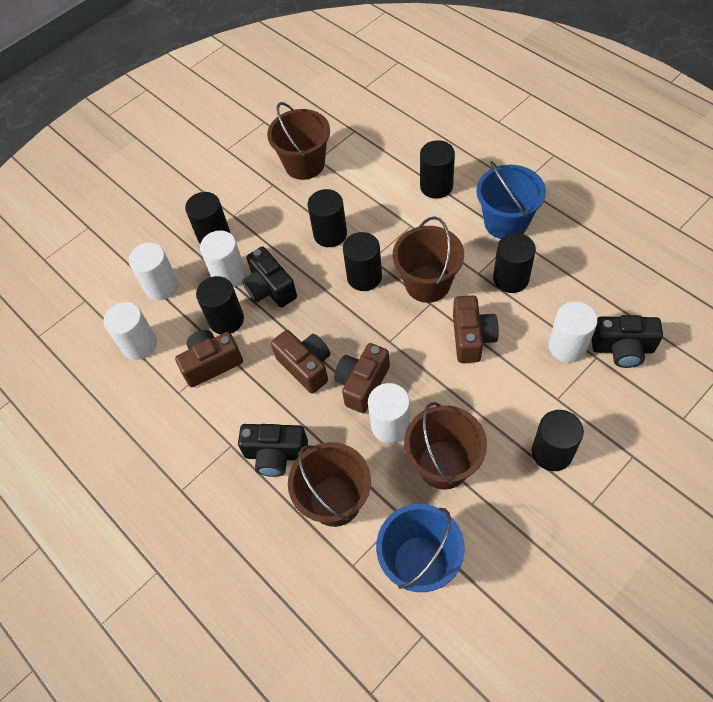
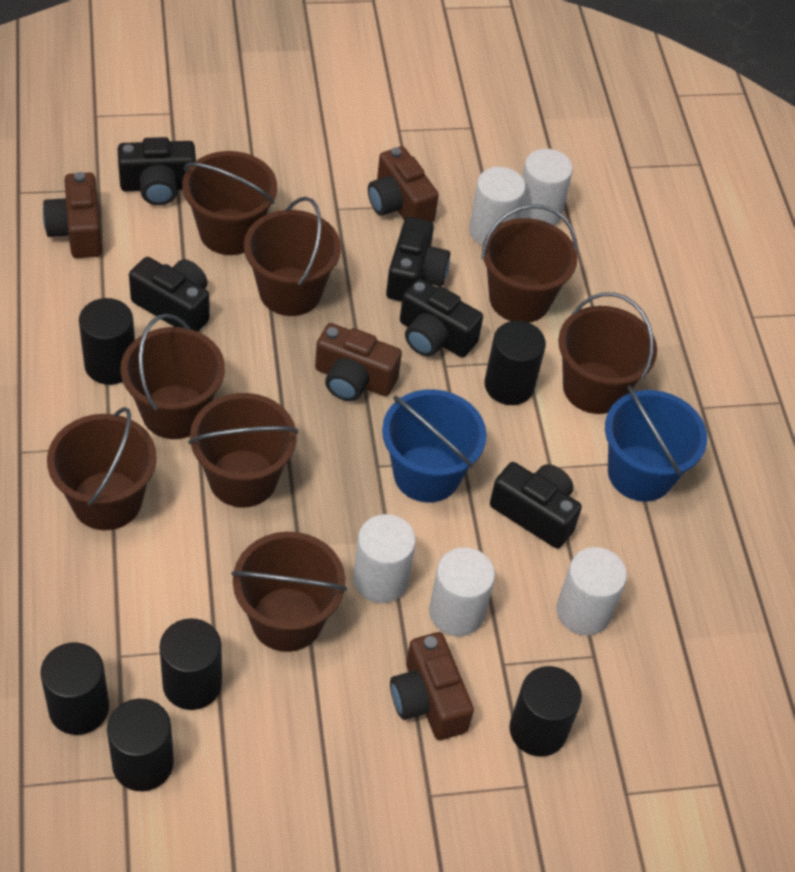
black camera: 3 -> 5
black cylinder: 7 -> 6
brown bucket: 4 -> 8

